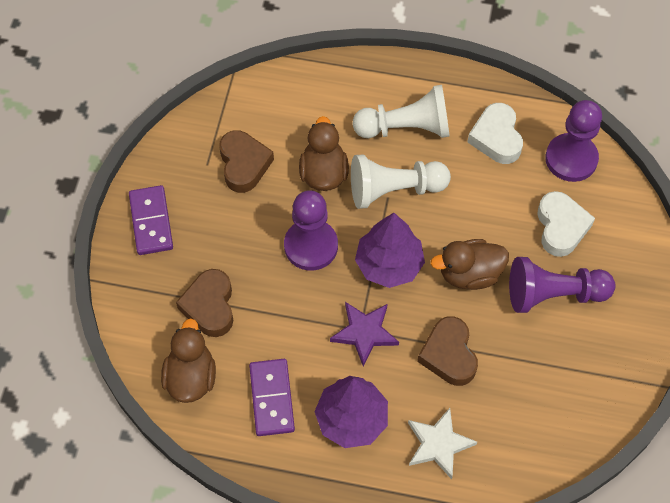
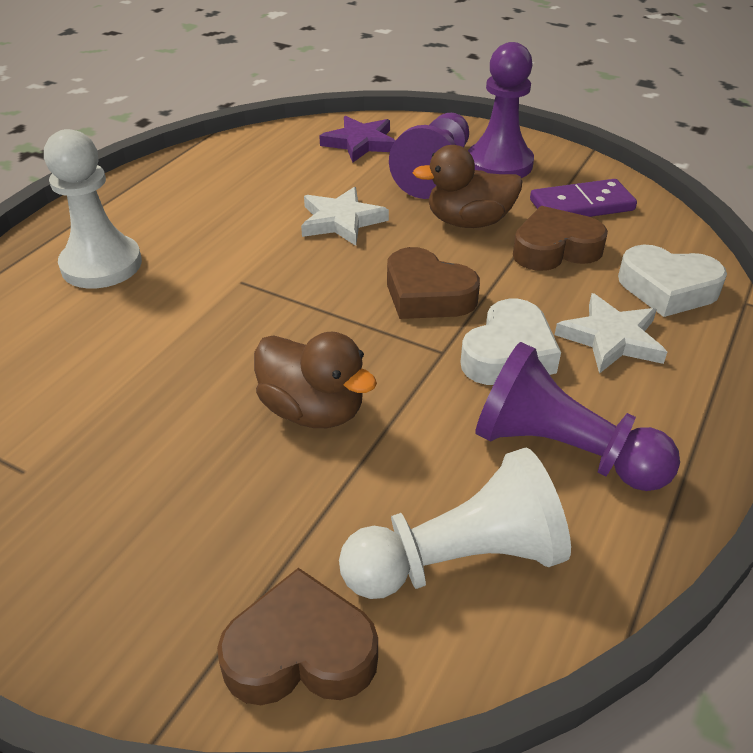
brown duck: 3 -> 2
purple domino: 2 -> 1
purple tree: 2 -> 0
white star: 1 -> 2

